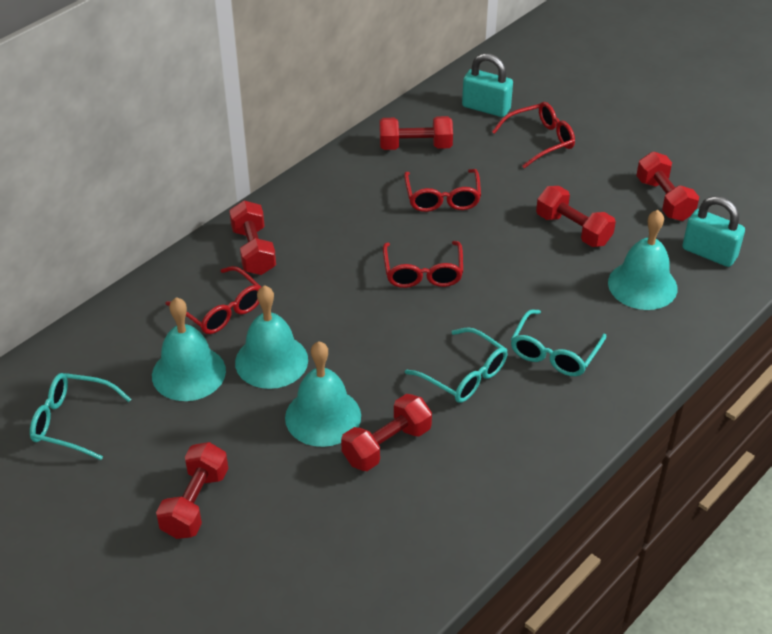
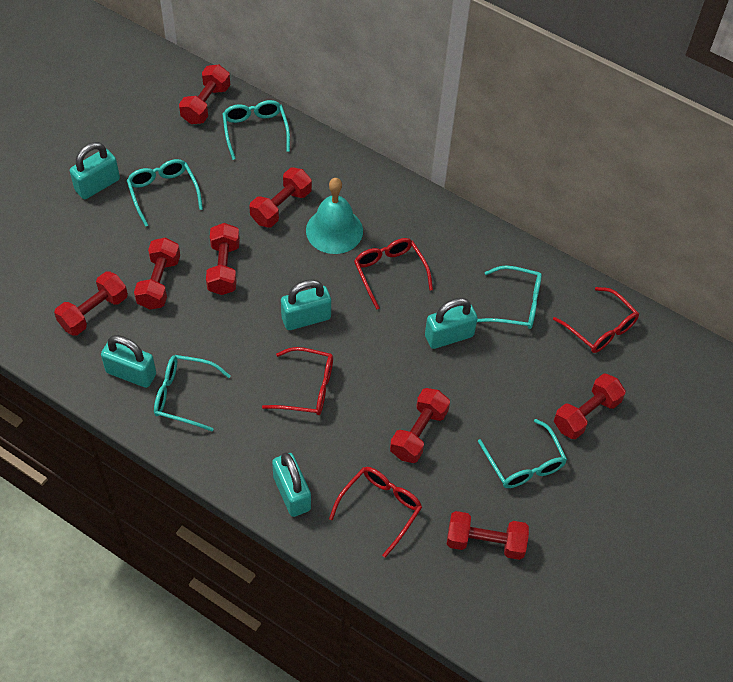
red dumbbell: 6 -> 8
turquoise bell: 4 -> 1
turquoise glasses: 3 -> 5
turquoise padlock: 2 -> 5

